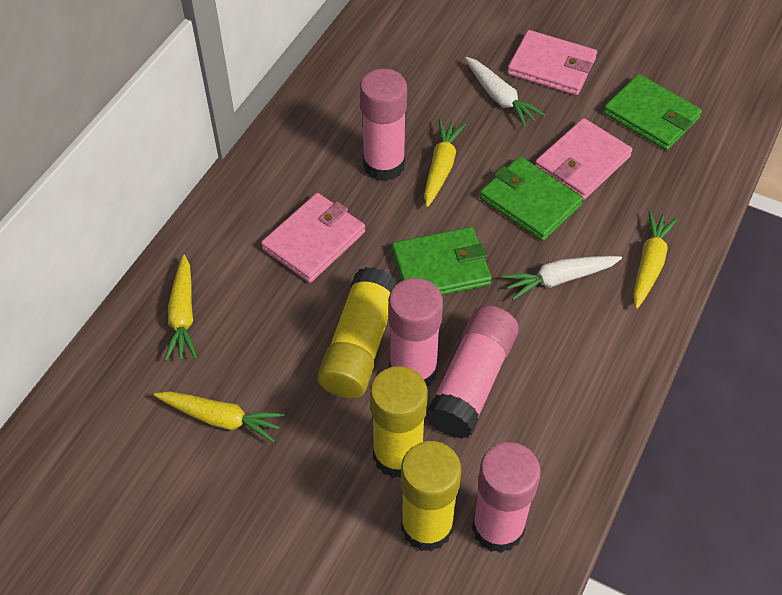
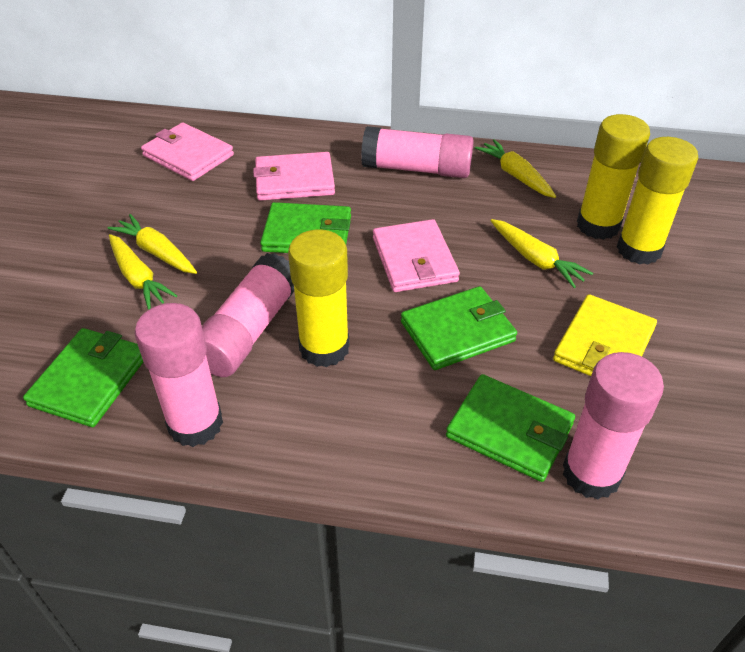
green wallet: 3 -> 4
white carrot: 2 -> 0
yellow wallet: 0 -> 1

